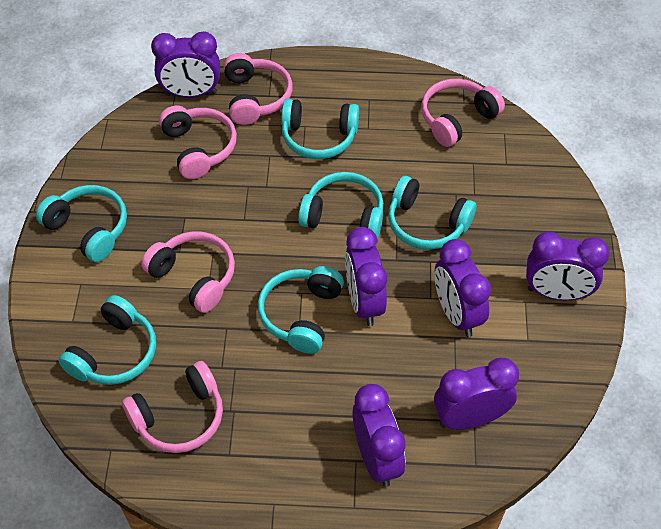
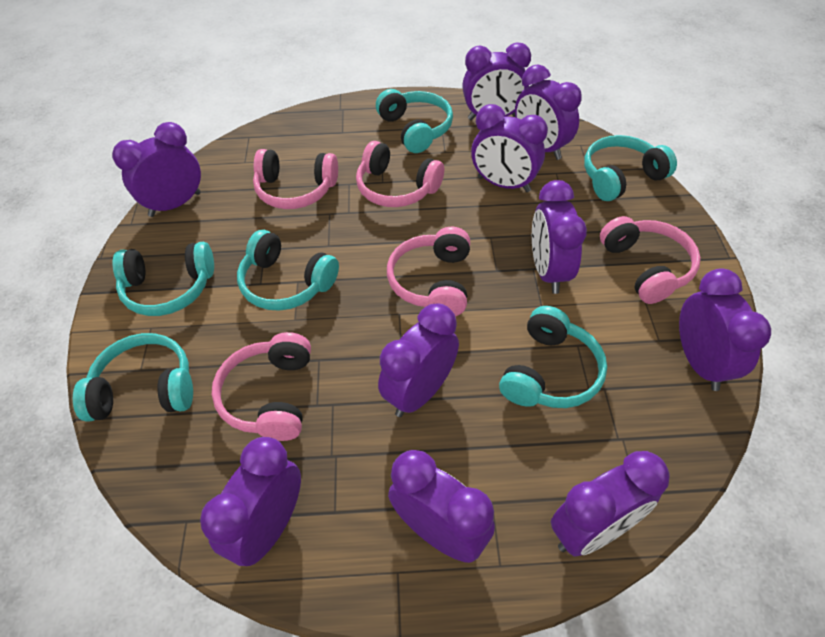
purple clock: 6 -> 10

